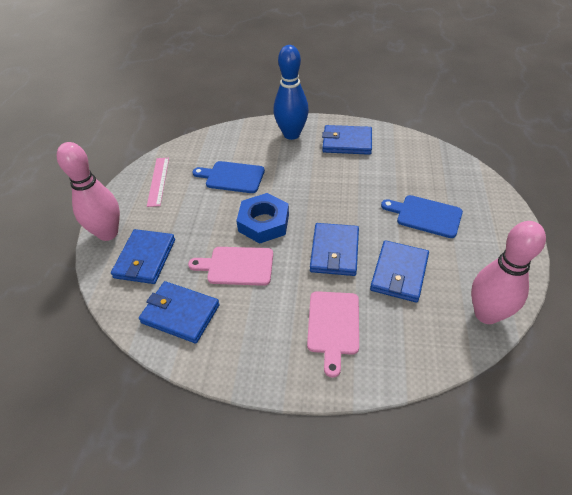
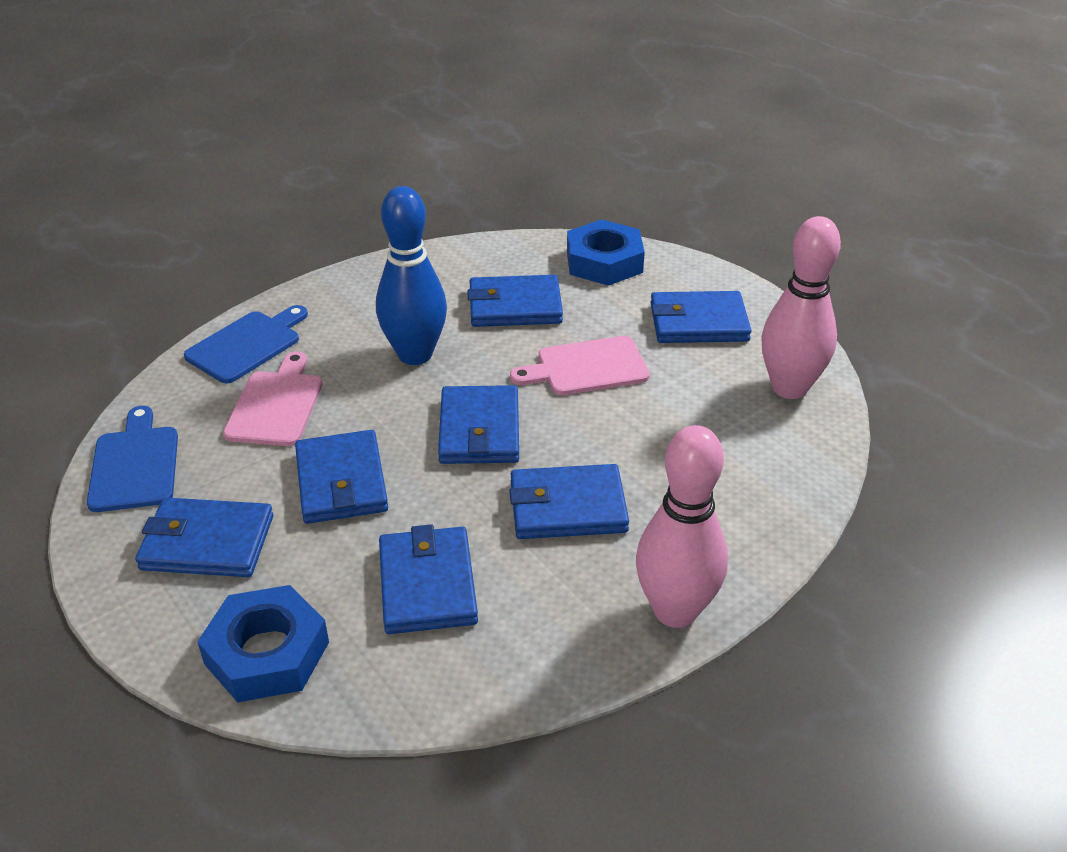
blue nut: 1 -> 2
blue wallet: 5 -> 7
pink ruler: 1 -> 0

